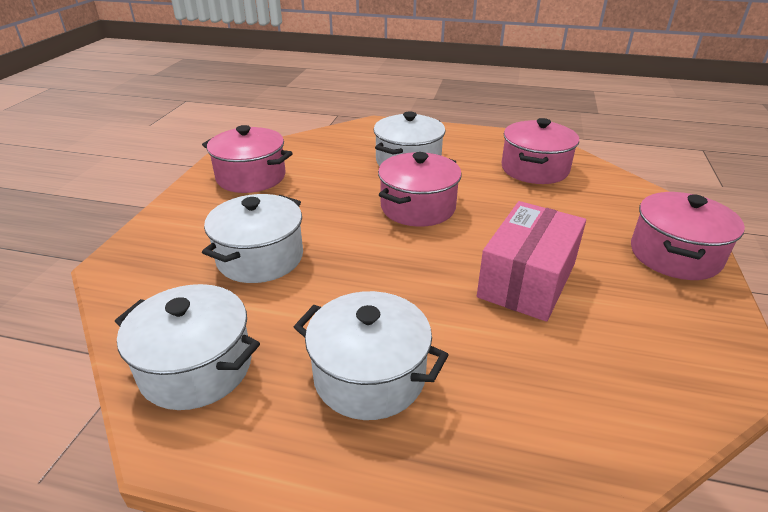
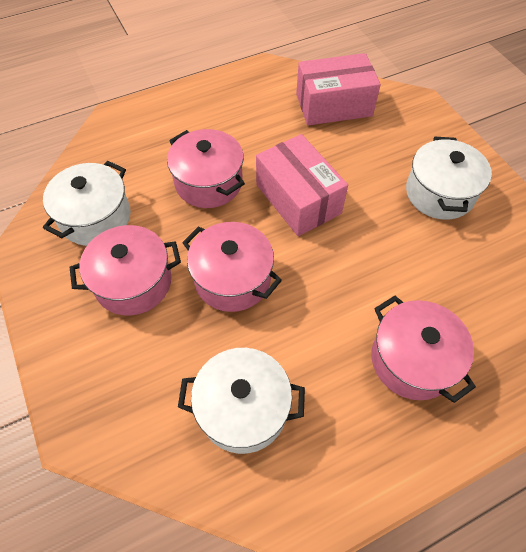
pink box: 1 -> 2
white pot: 4 -> 3

